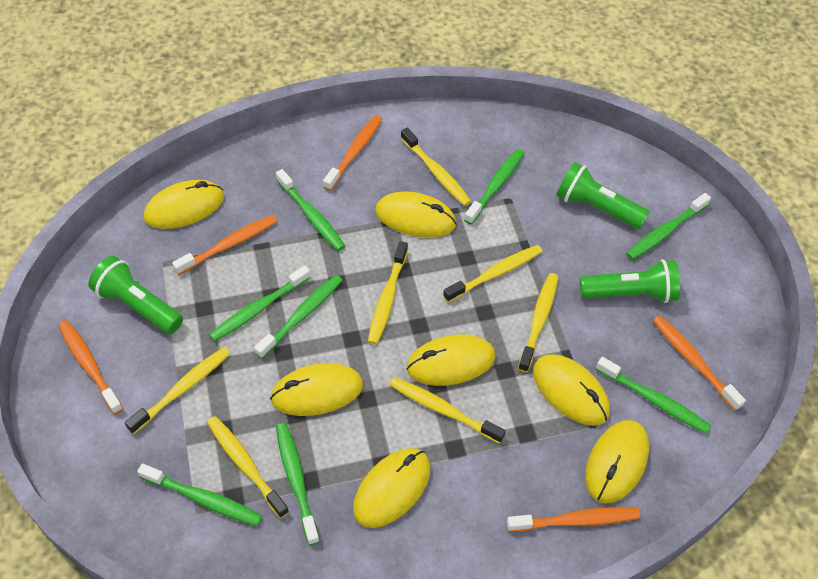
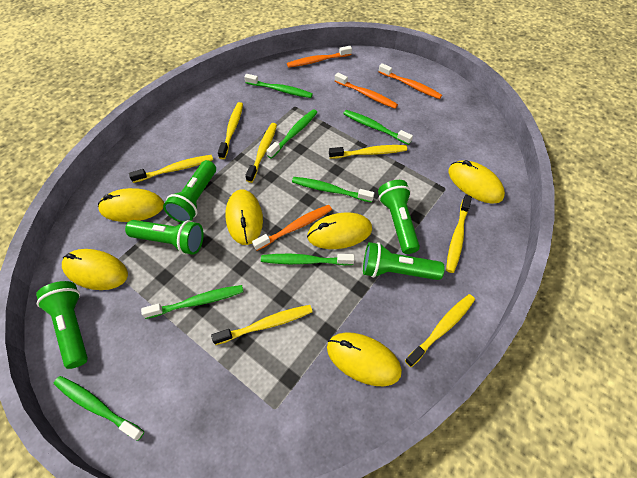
green flashlight: 3 -> 5
green toothbrush: 8 -> 7
orange toothbrush: 5 -> 4
yellow mouse: 7 -> 6

